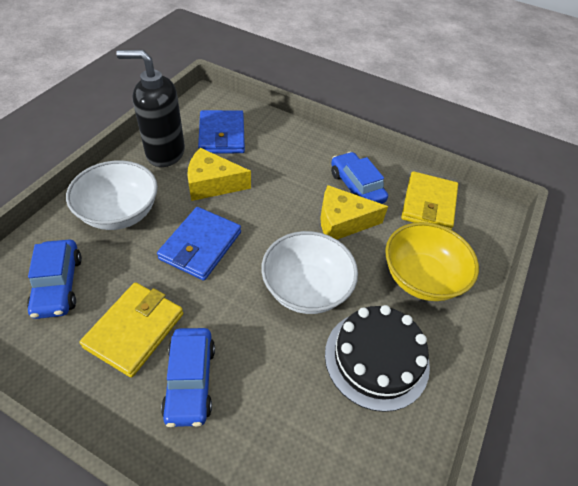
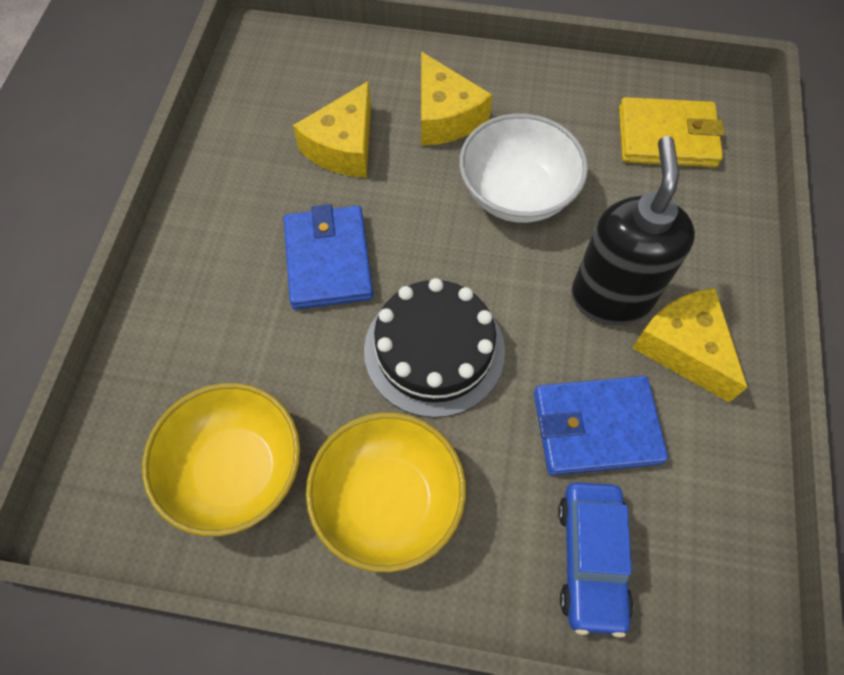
blue car: 3 -> 1
white bowl: 2 -> 1
yellow bowl: 1 -> 2
yellow cheese: 2 -> 3
yellow wallet: 2 -> 1

